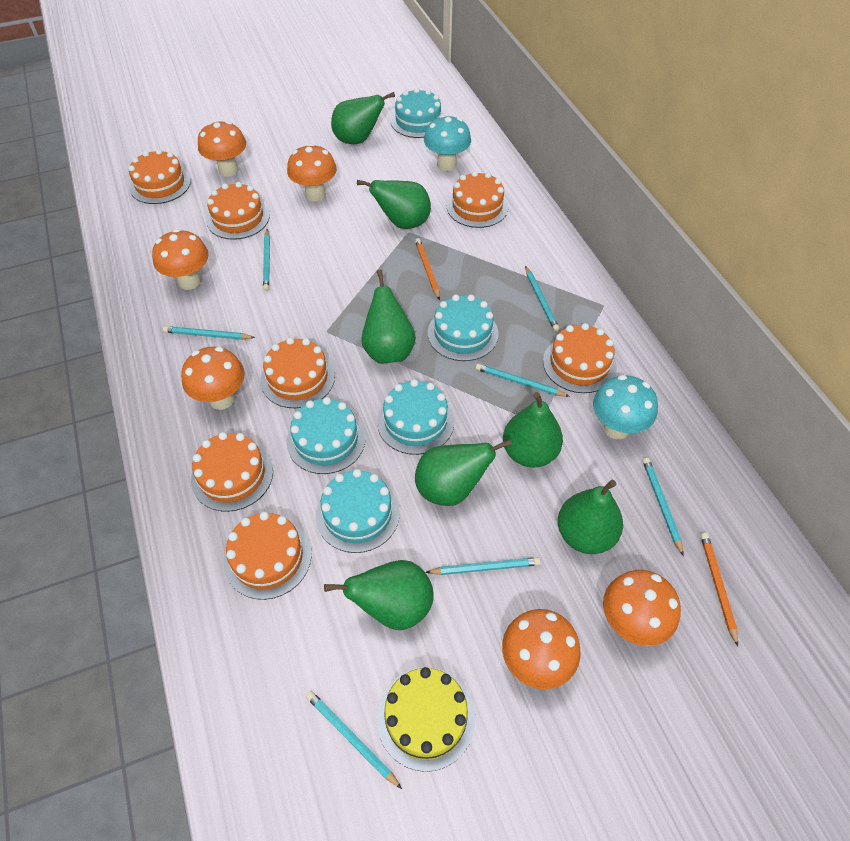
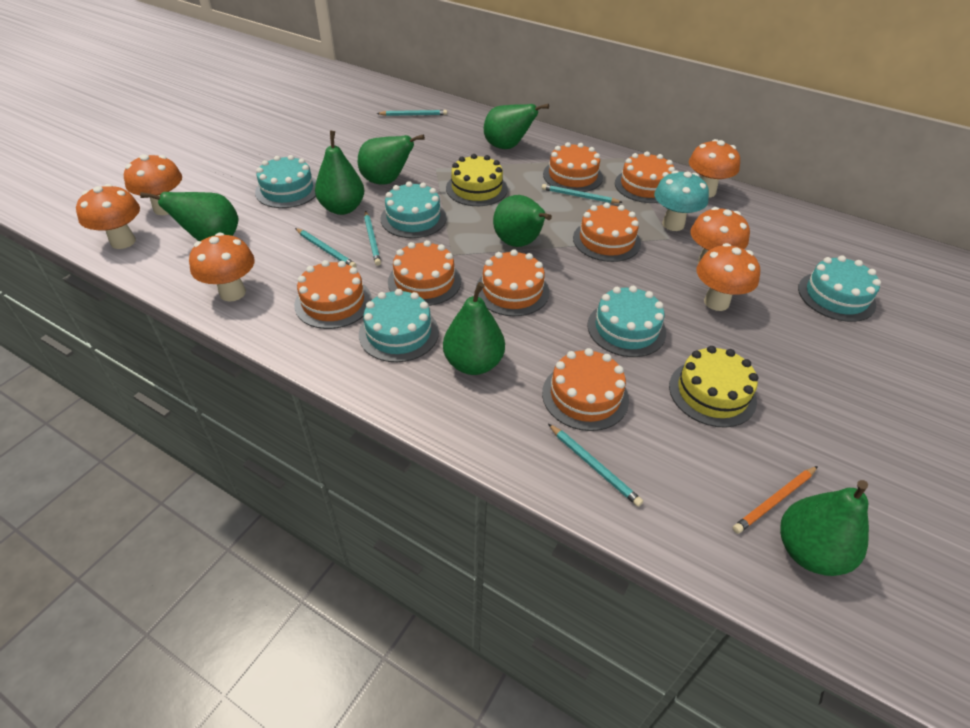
orange pencil: 2 -> 1
turquoise mushroom: 2 -> 1
turquoise pencil: 7 -> 5
yellow cake: 1 -> 2

